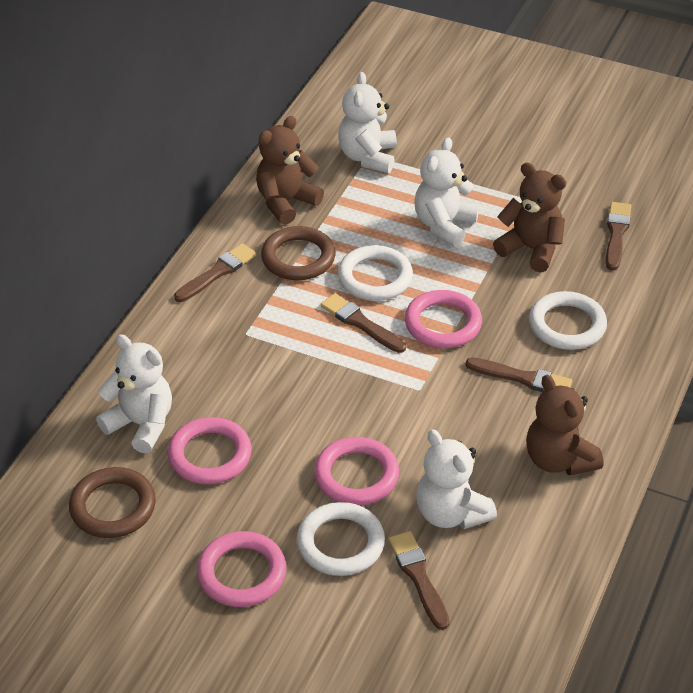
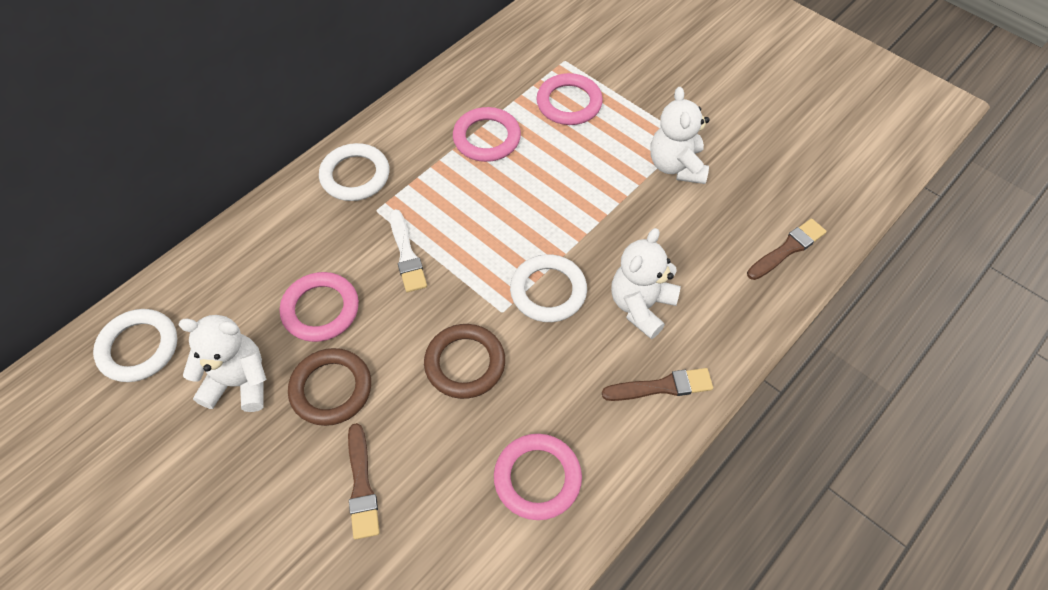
brown brush: 5 -> 3
brown teddy bear: 3 -> 0
white brush: 0 -> 1
white teddy bear: 4 -> 3

